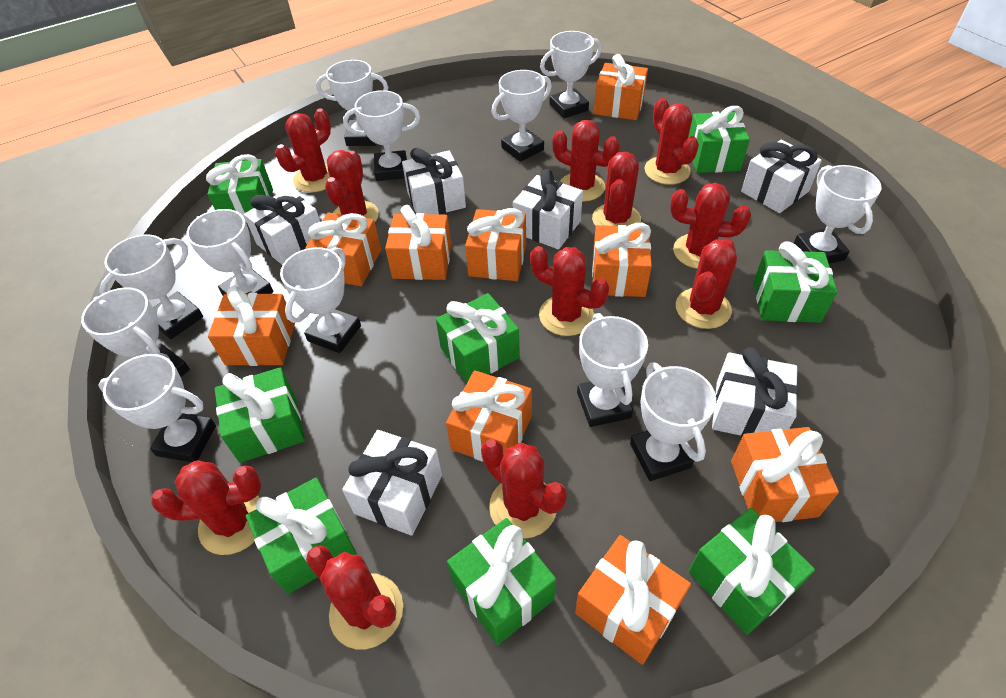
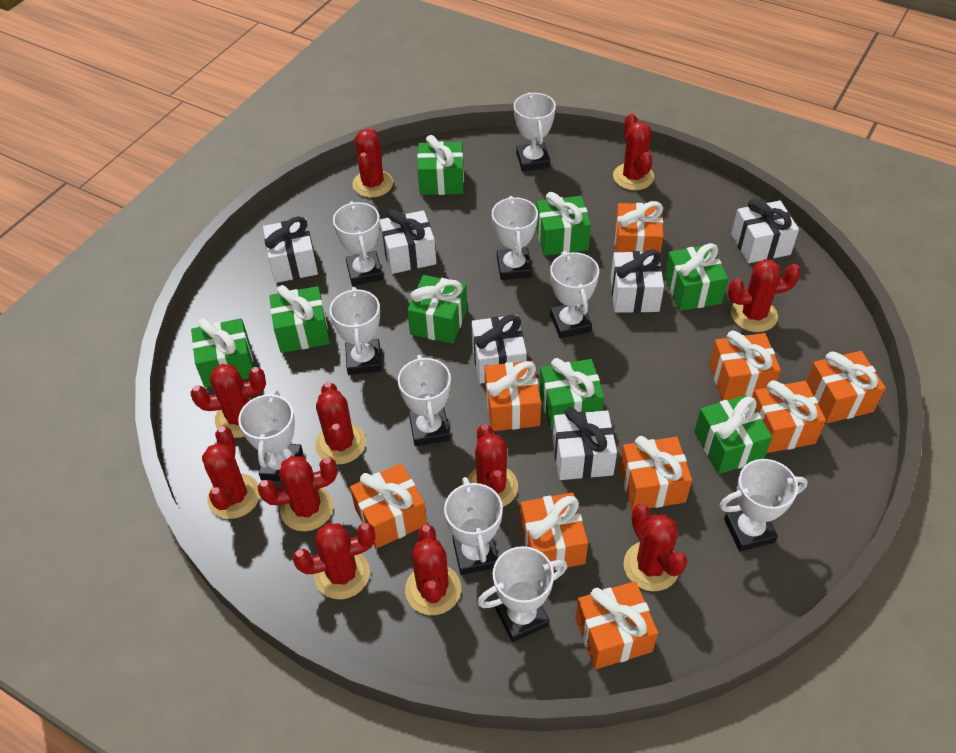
white trophy: 12 -> 10

